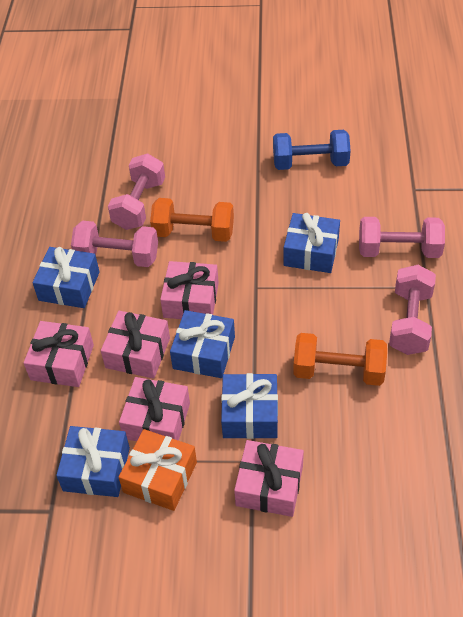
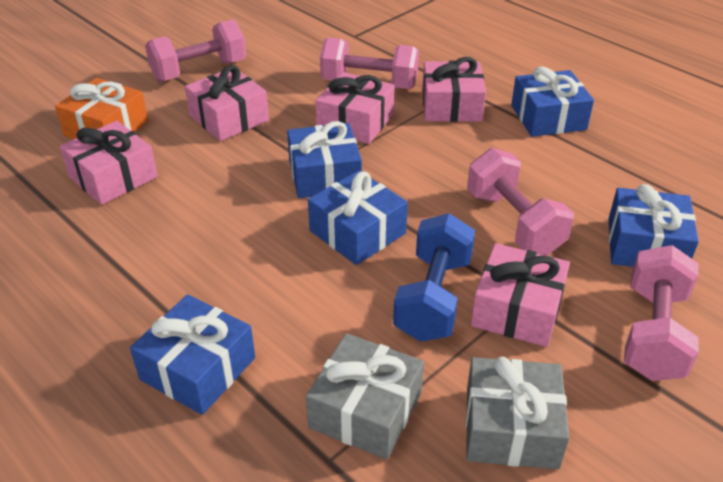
grey gift: 0 -> 2
orange dumbbell: 2 -> 0

